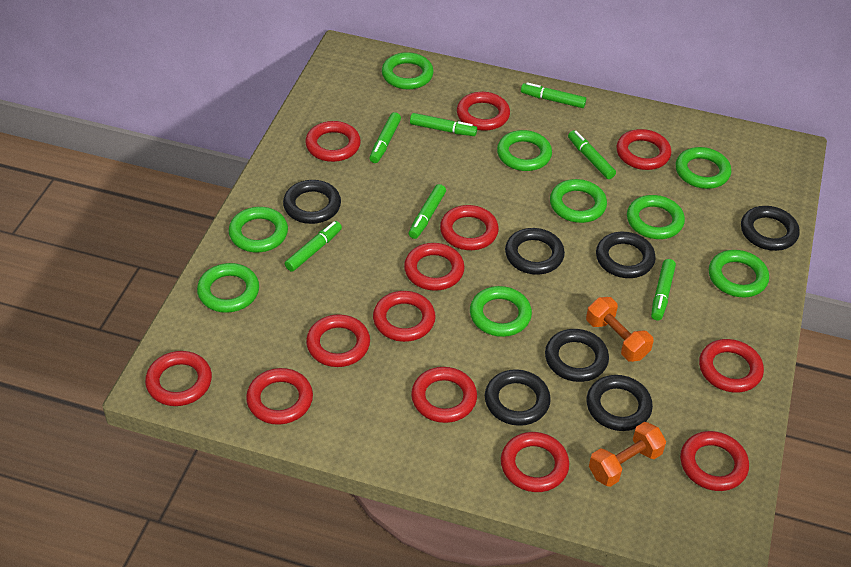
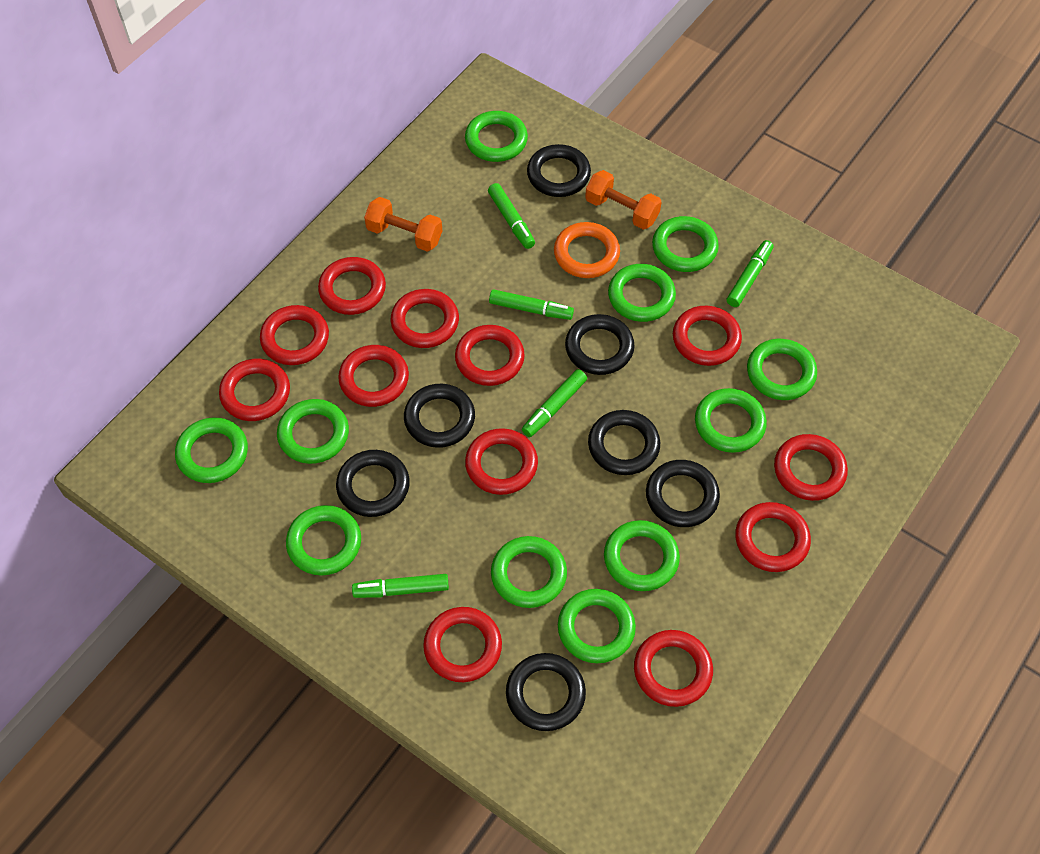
green marker: 7 -> 5
green ring: 9 -> 11
orange ring: 0 -> 1
red ring: 13 -> 12

